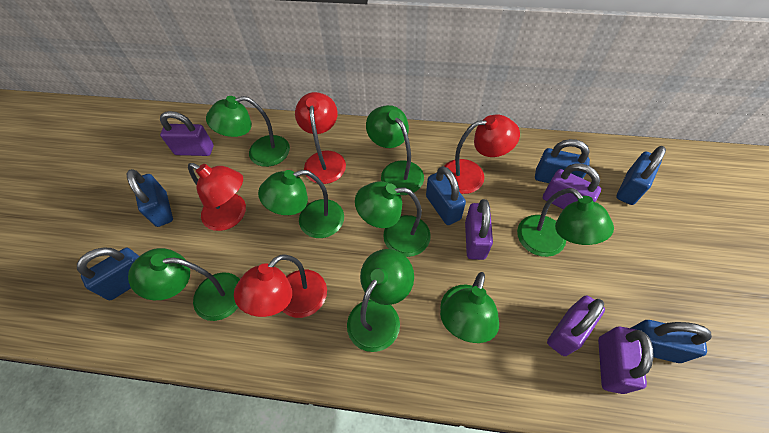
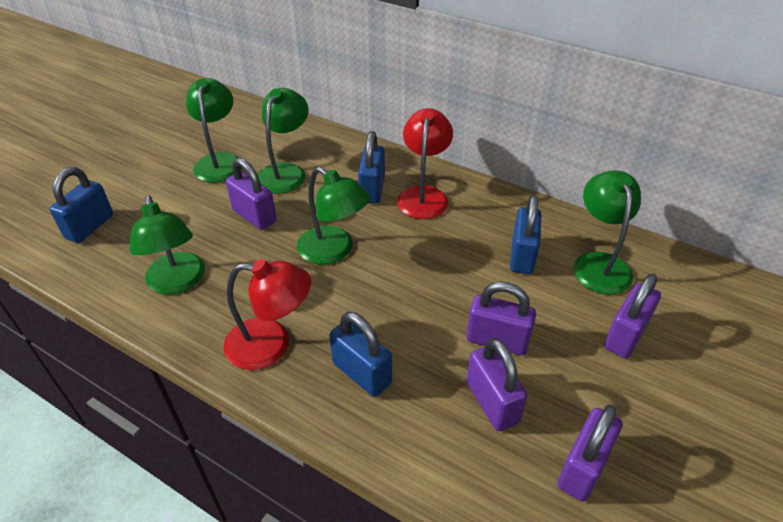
blue padlock: 6 -> 4
green lamp: 8 -> 5
red lamp: 4 -> 2

